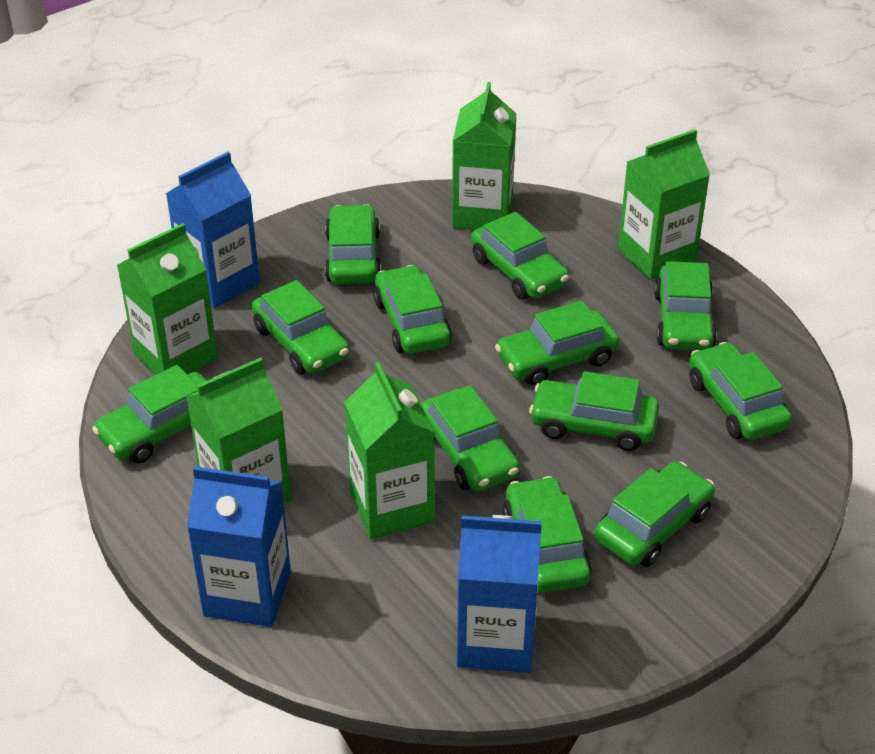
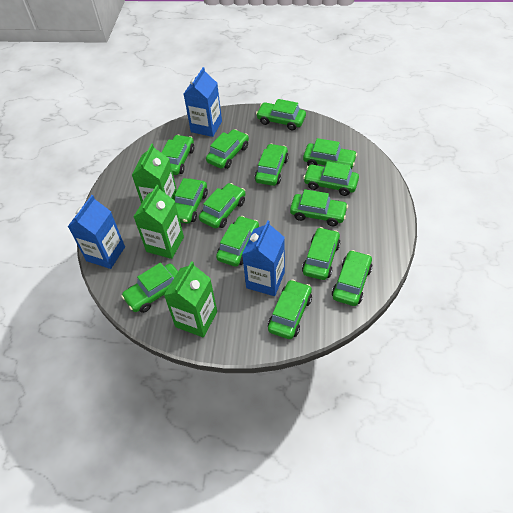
green car: 12 -> 14
green carton: 5 -> 3

